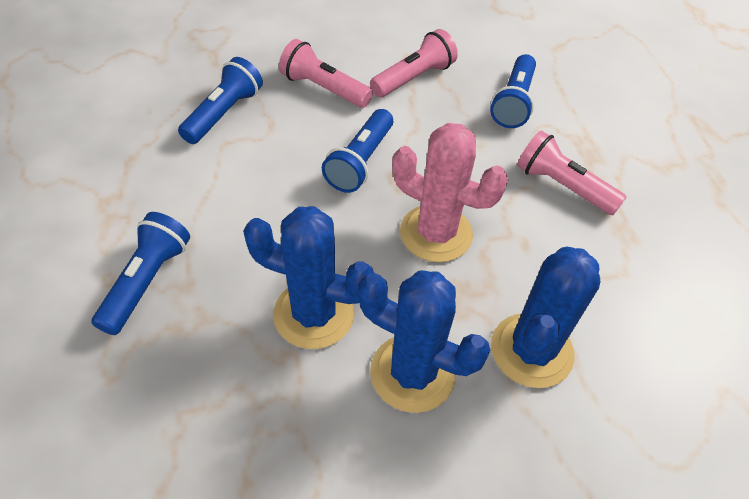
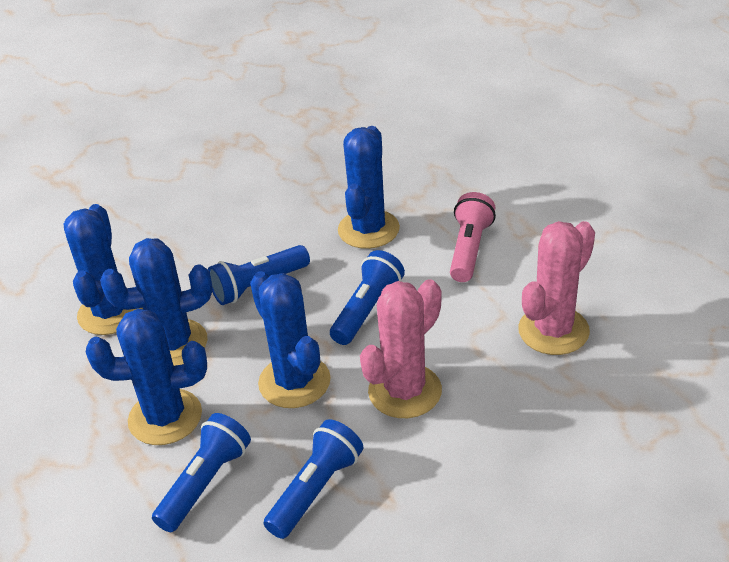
blue cactus: 3 -> 5
pink cactus: 1 -> 2
pink flashlight: 3 -> 1

